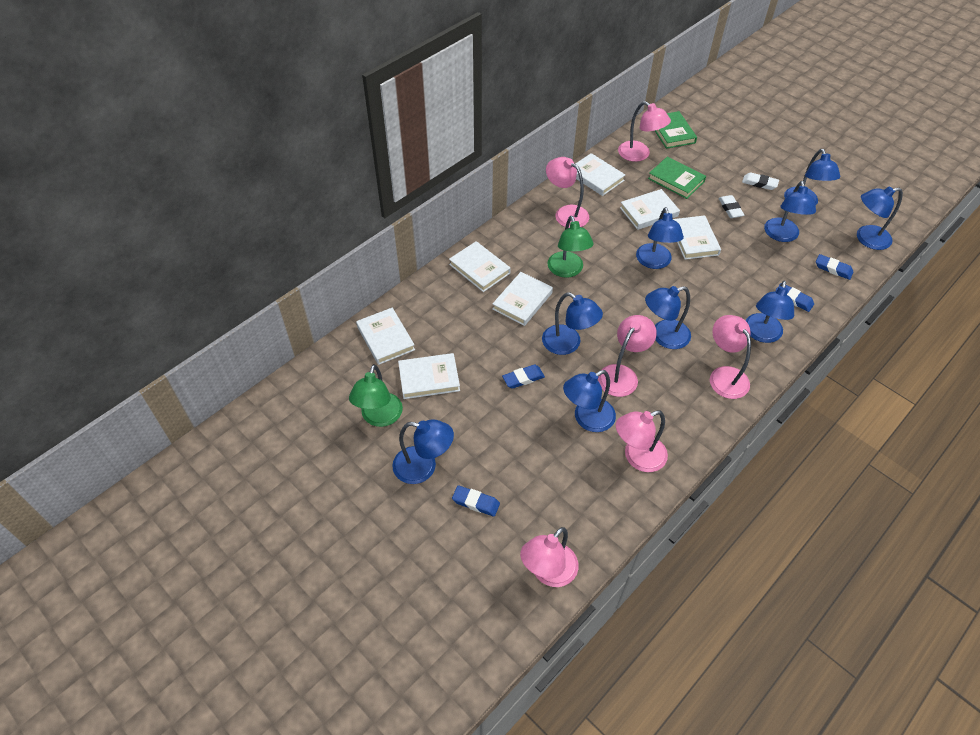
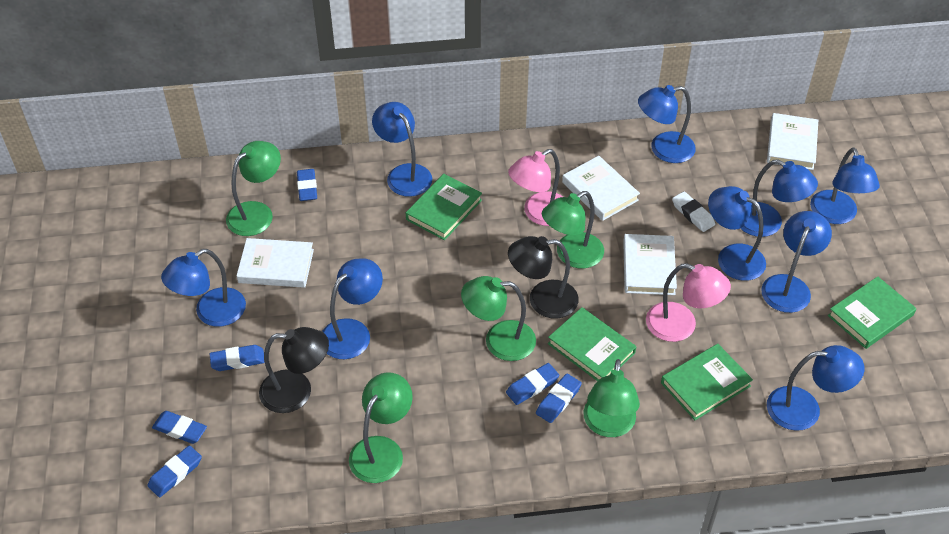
black lamp: 0 -> 2
blue eraser: 4 -> 6
green book: 2 -> 4
green lamp: 2 -> 5
pink lamp: 6 -> 2
white book: 7 -> 4
white eraser: 2 -> 1

